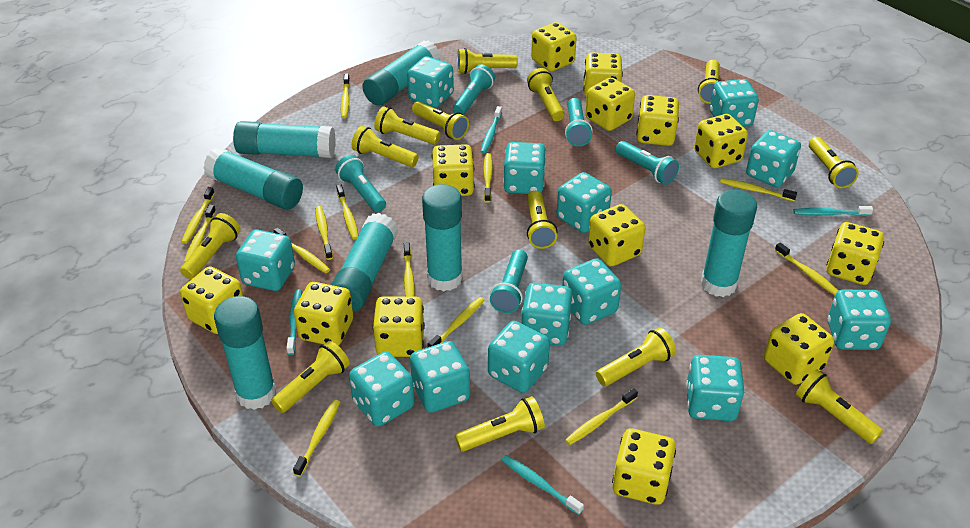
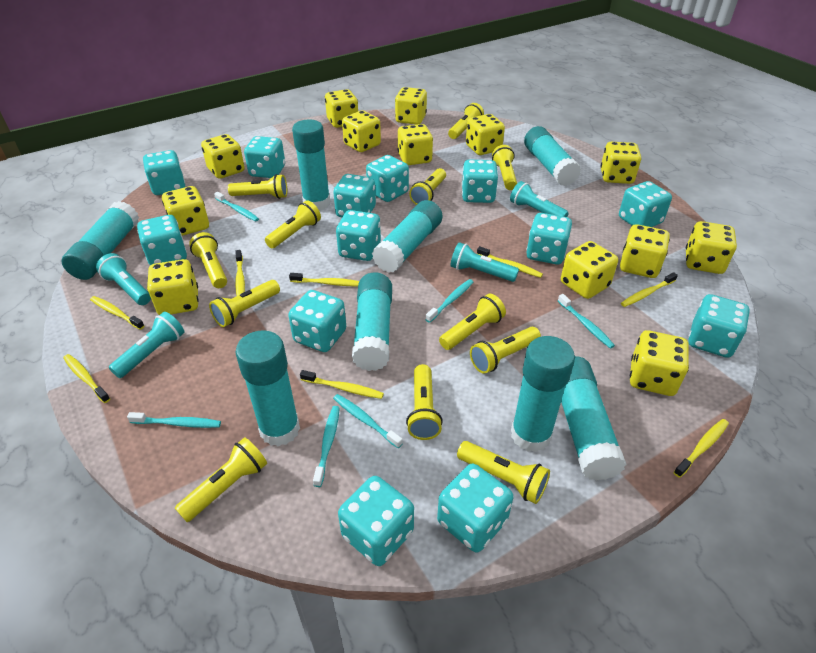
turquoise flashlight: 5 -> 4
turquoise glue stick: 7 -> 8
turquoise toothbrush: 4 -> 6
yellow flashlight: 13 -> 12
yellow toothbrush: 13 -> 8

